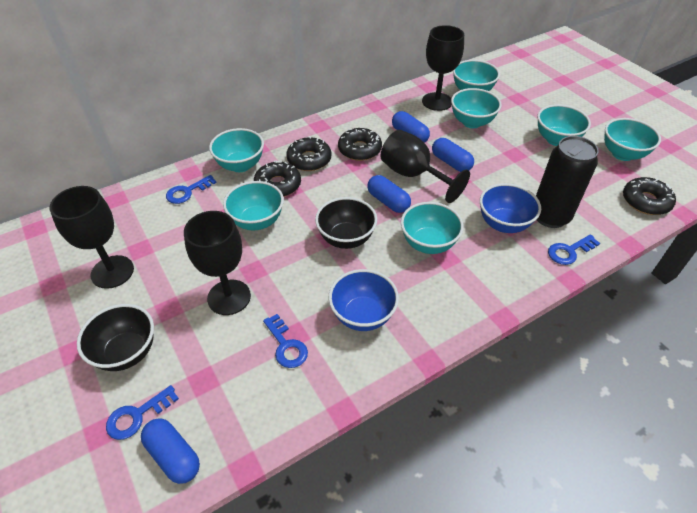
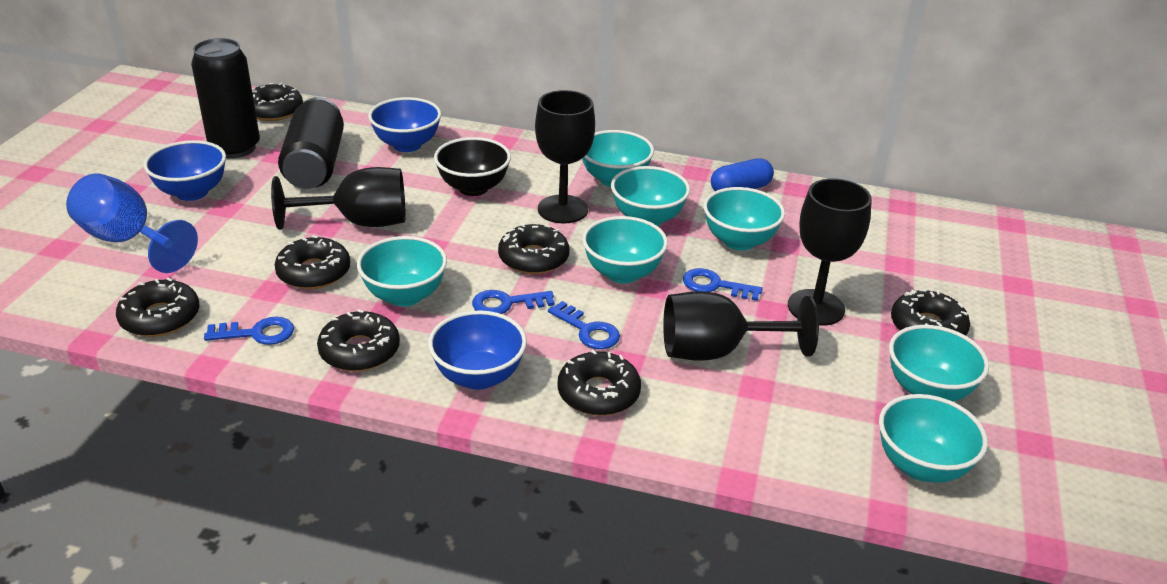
black bowl: 2 -> 1
black can: 1 -> 2
black donut: 4 -> 7
blue bowl: 2 -> 3
blue capsule: 4 -> 1
blue goblet: 0 -> 1

